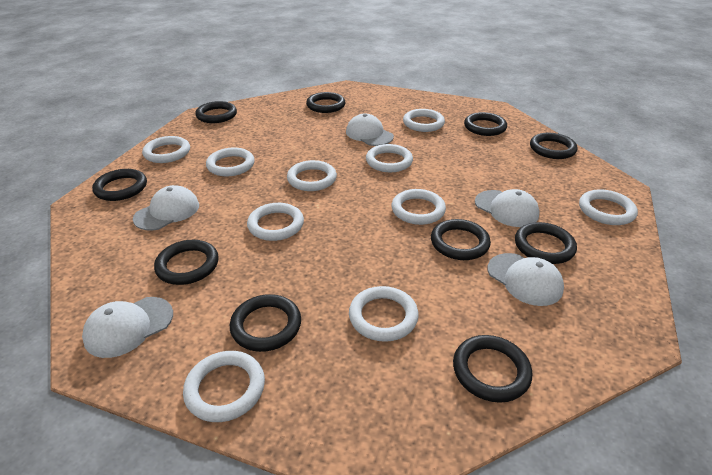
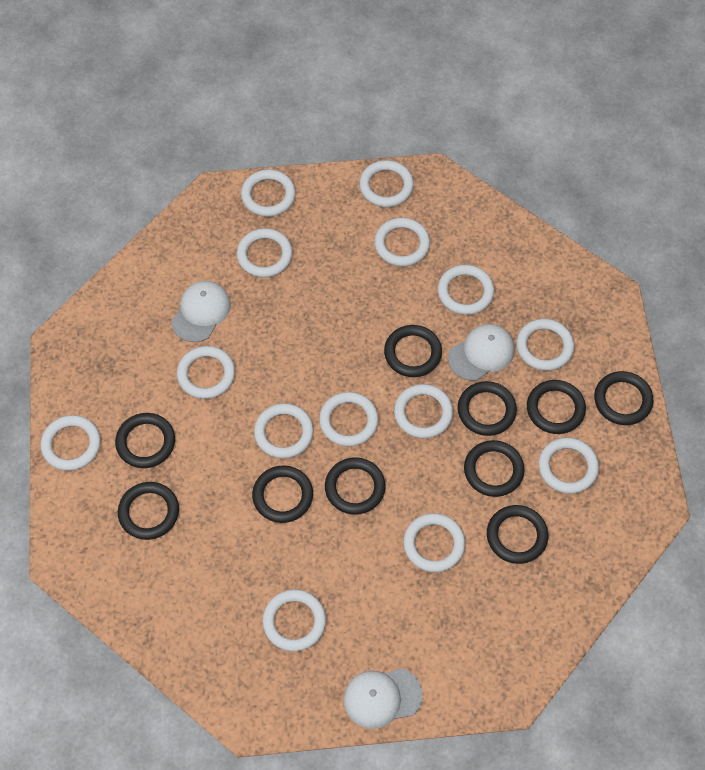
white cap: 5 -> 3
white ring: 10 -> 14

